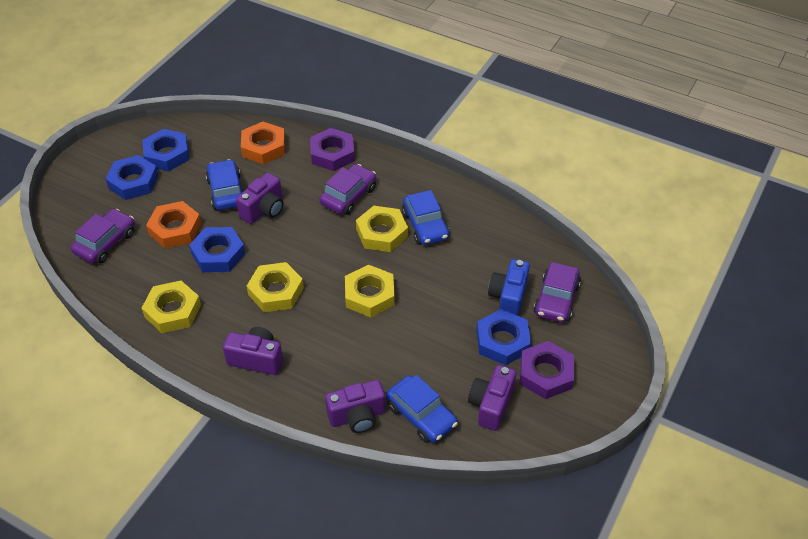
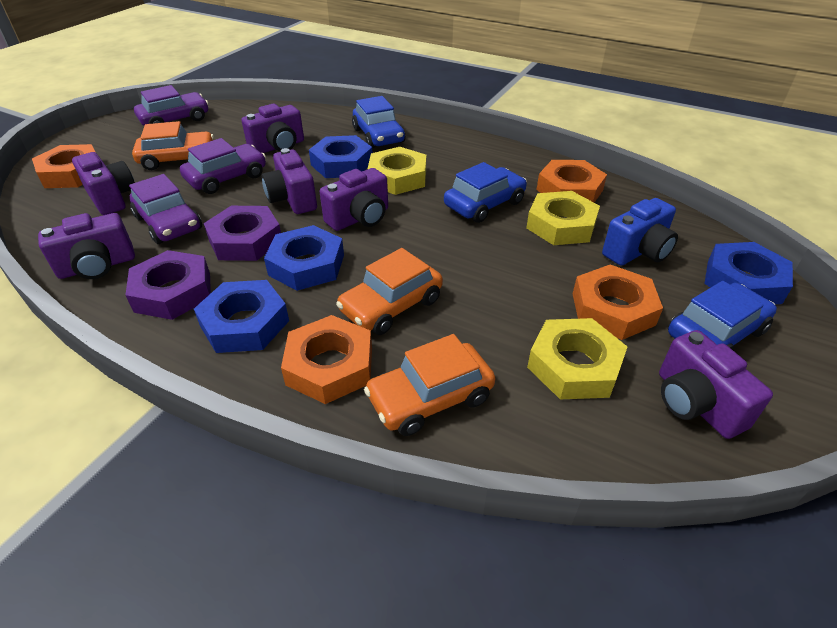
orange car: 0 -> 3
orange nut: 2 -> 4
purple camera: 4 -> 6
yellow nut: 4 -> 3

